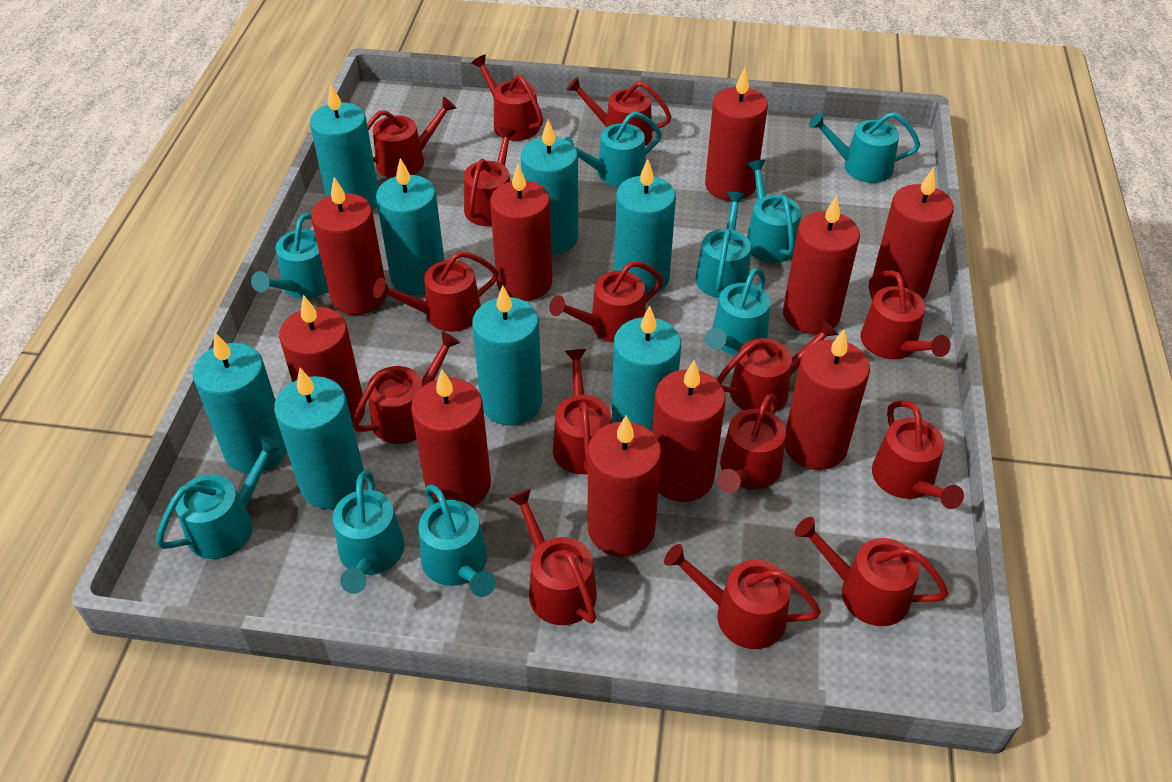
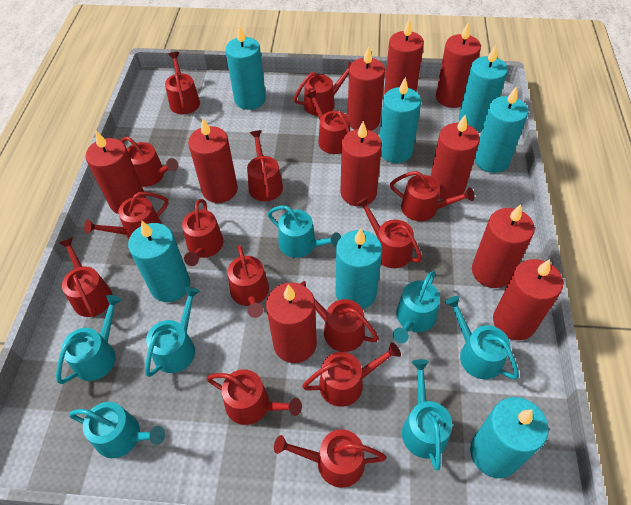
turquoise candle: 8 -> 7
turquoise watering can: 9 -> 7

